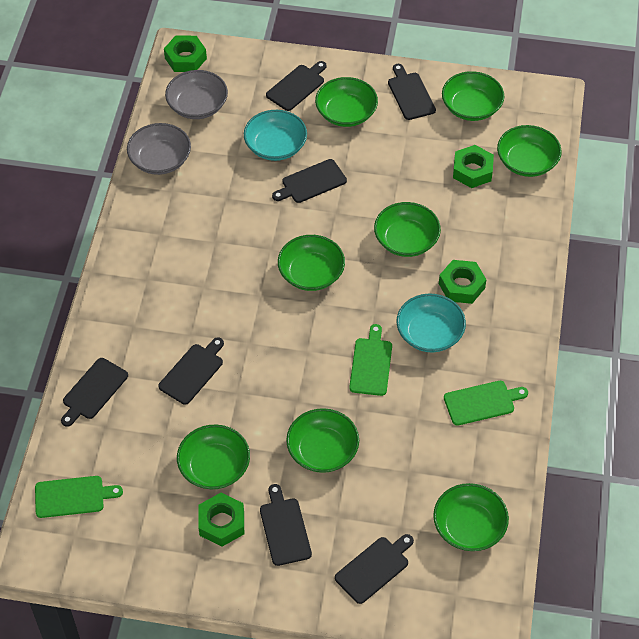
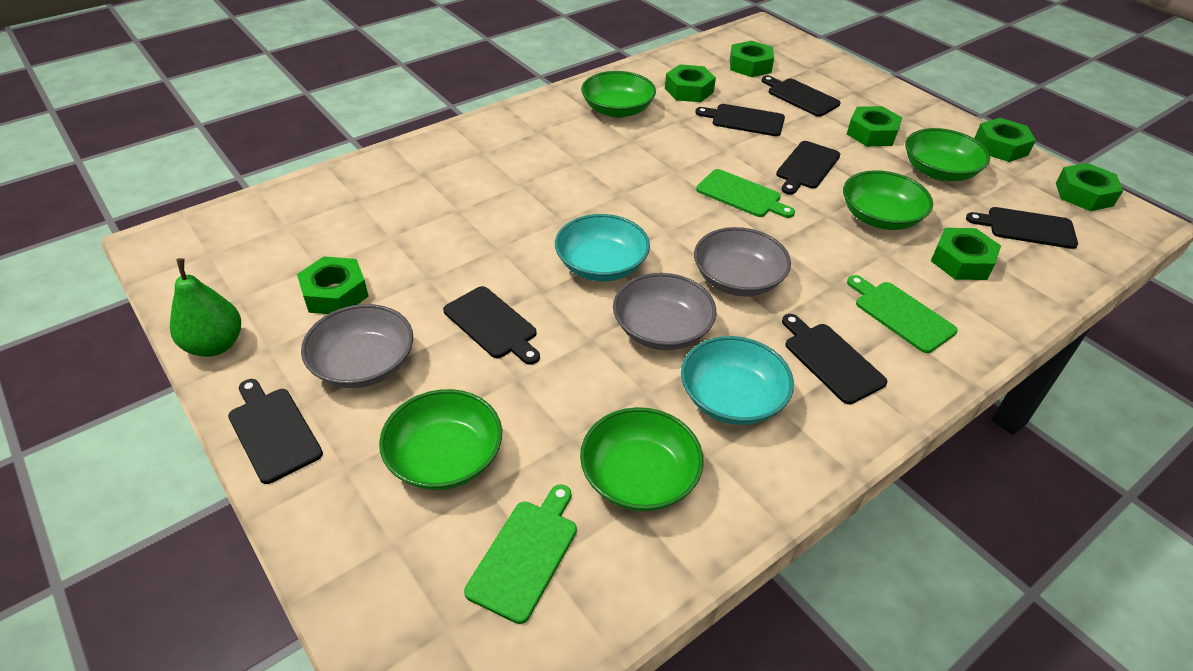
green bowl: 8 -> 5
green nut: 4 -> 7
green pear: 0 -> 1
grey bowl: 2 -> 3

